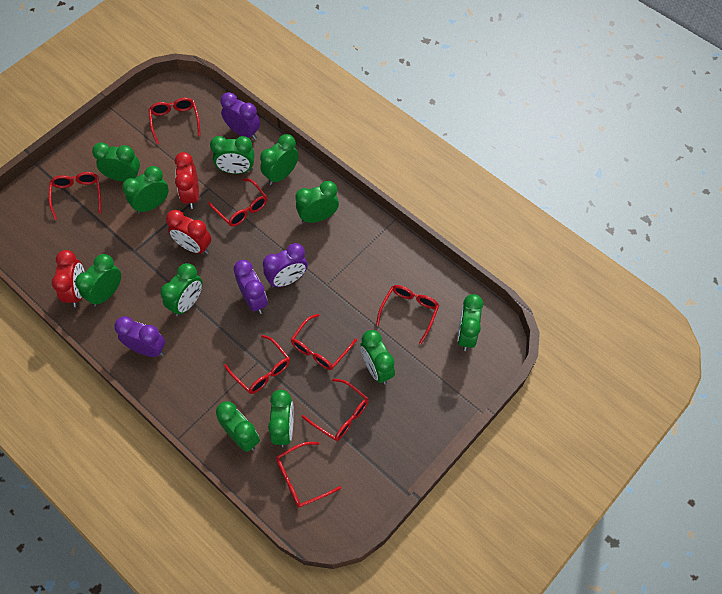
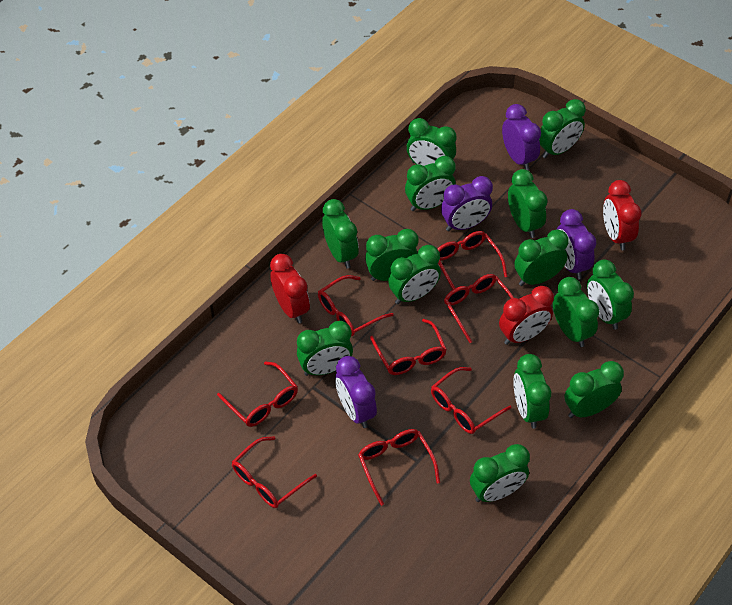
green clock: 11 -> 14

